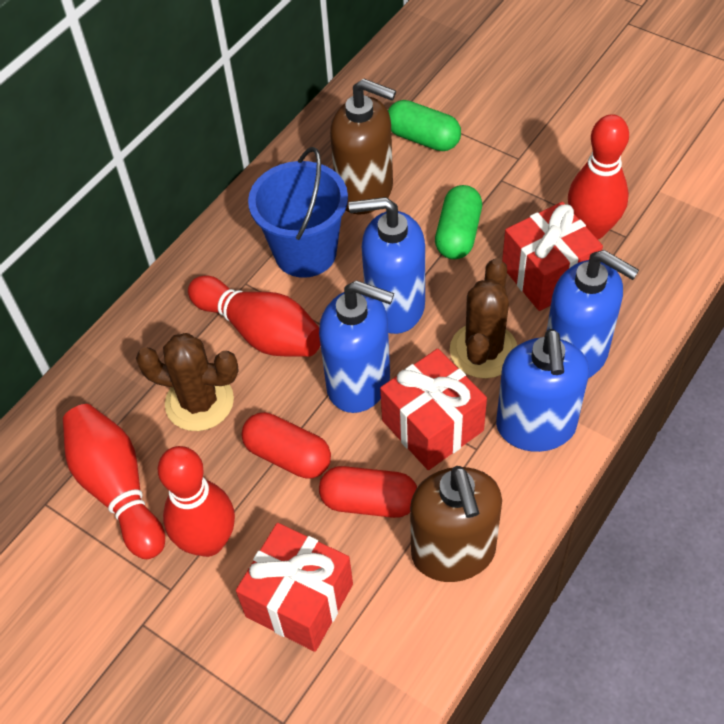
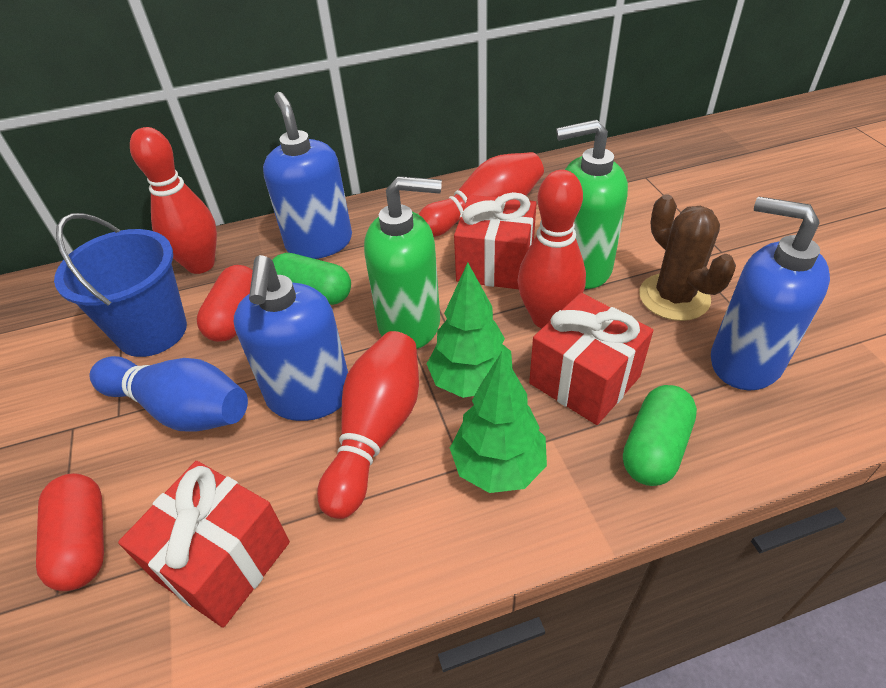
blue bowling pin: 0 -> 1
blue soap dispenser: 4 -> 3
brown cactus: 2 -> 1
brown soap dispenser: 2 -> 0
green soap dispenser: 0 -> 2
green tree: 0 -> 2

